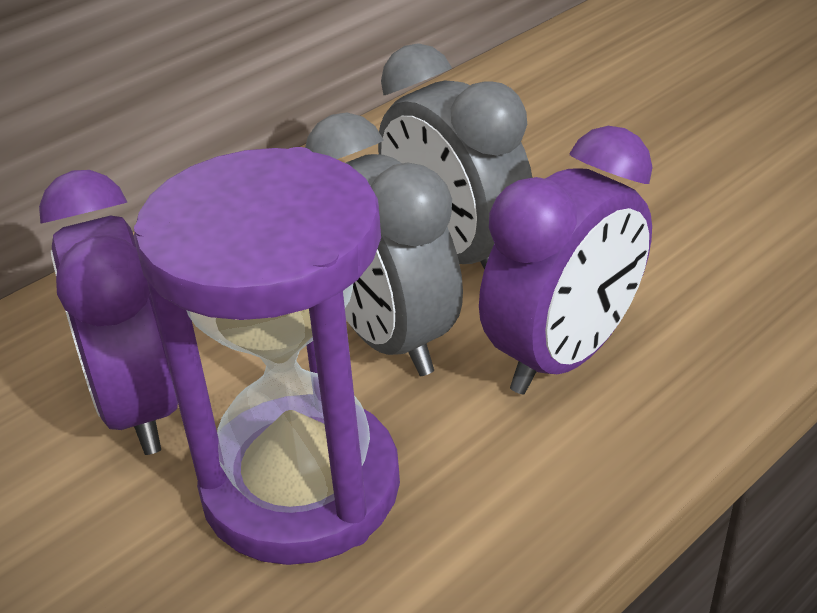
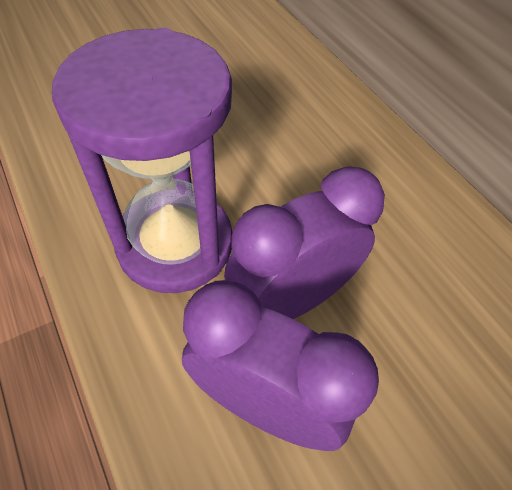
grey clock: 2 -> 0

